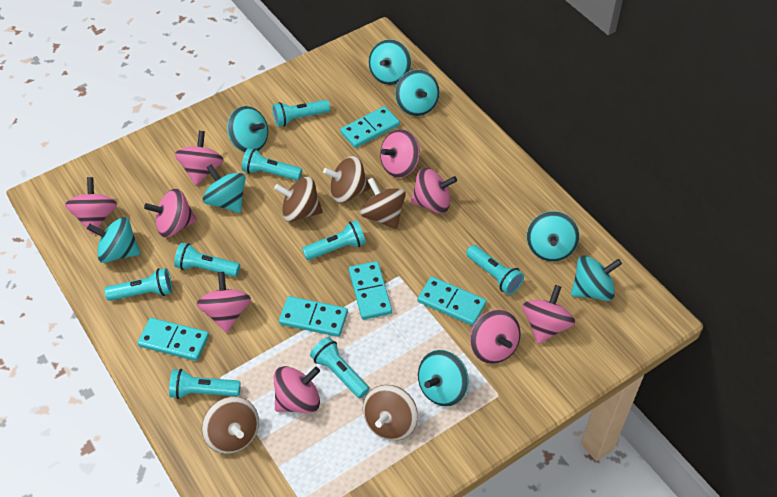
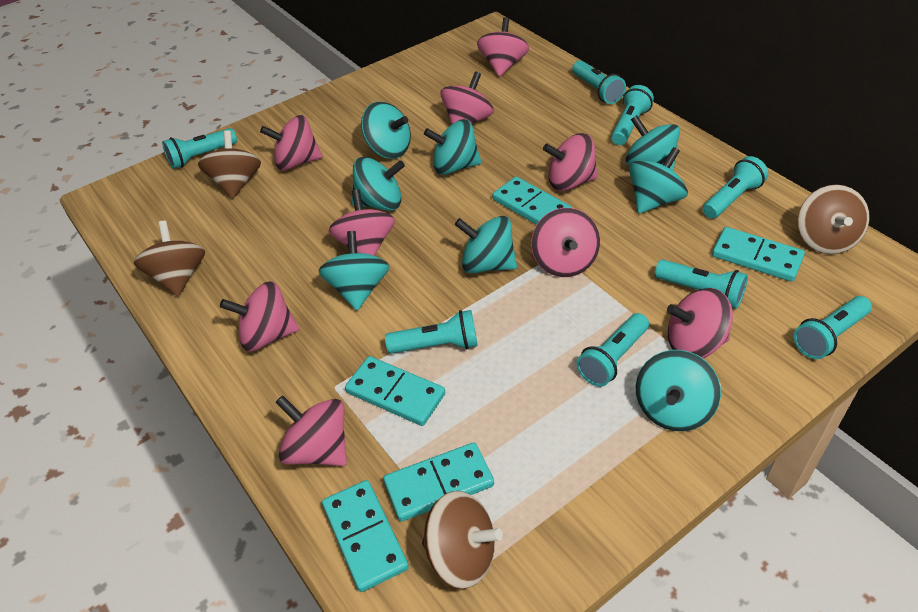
brown spinning top: 5 -> 4

